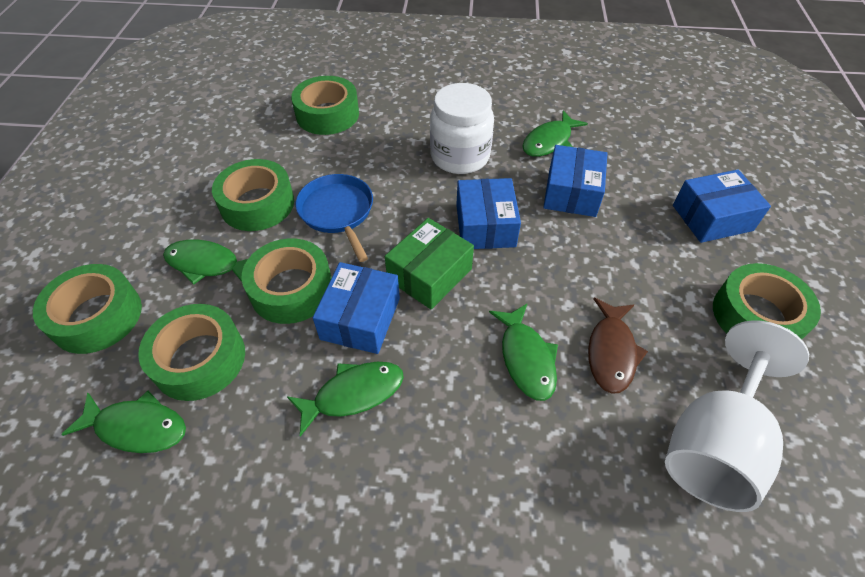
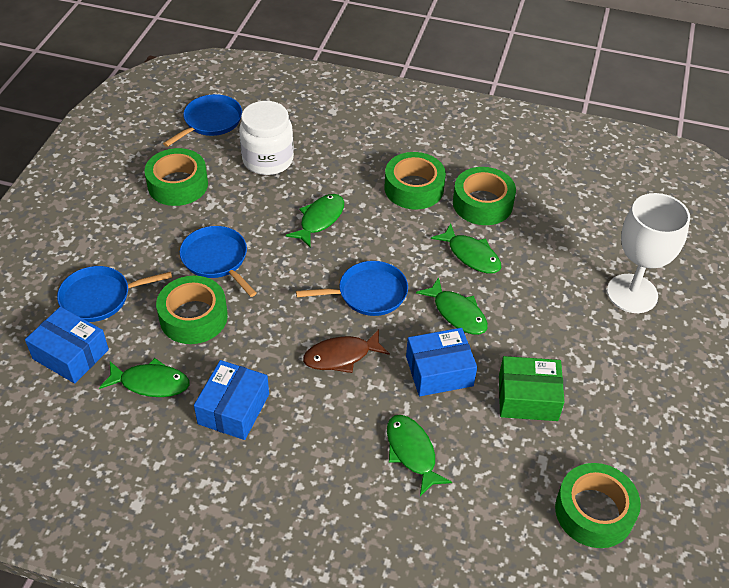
blue box: 4 -> 3
blue pan: 1 -> 4
green tape: 6 -> 5

